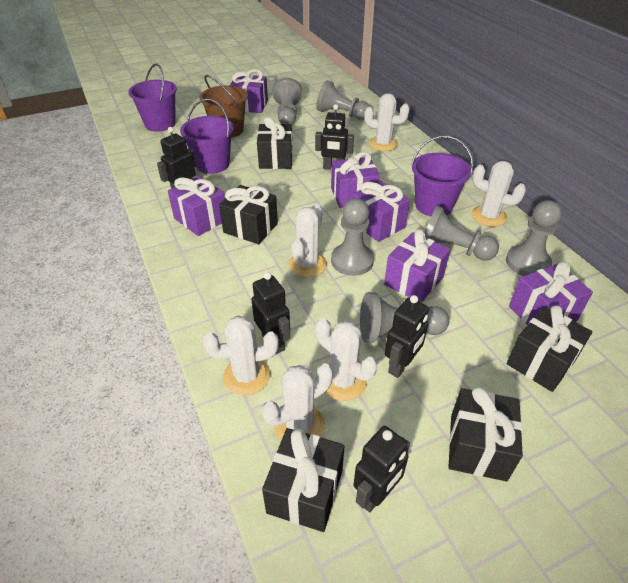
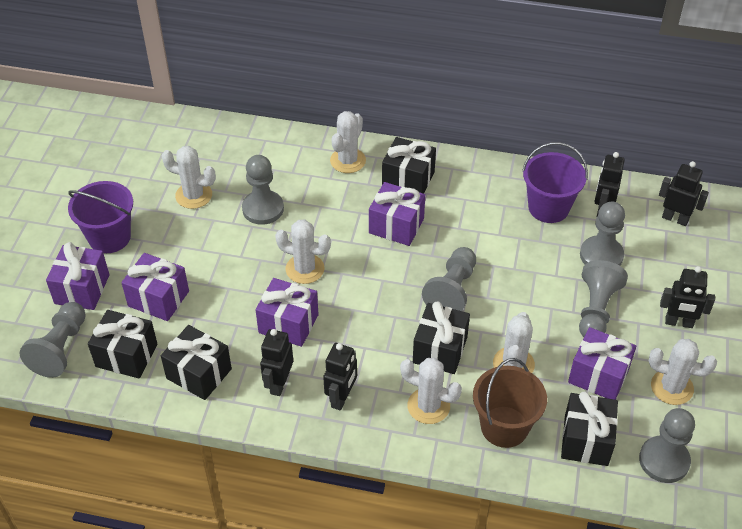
purple bucket: 3 -> 2
purple gift: 6 -> 5

